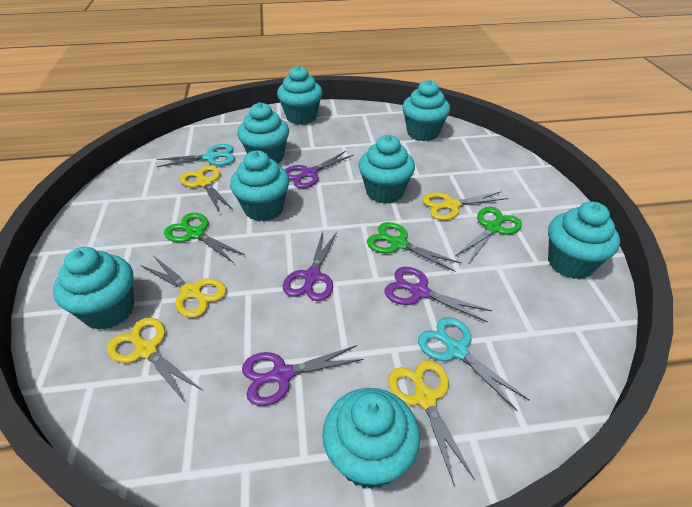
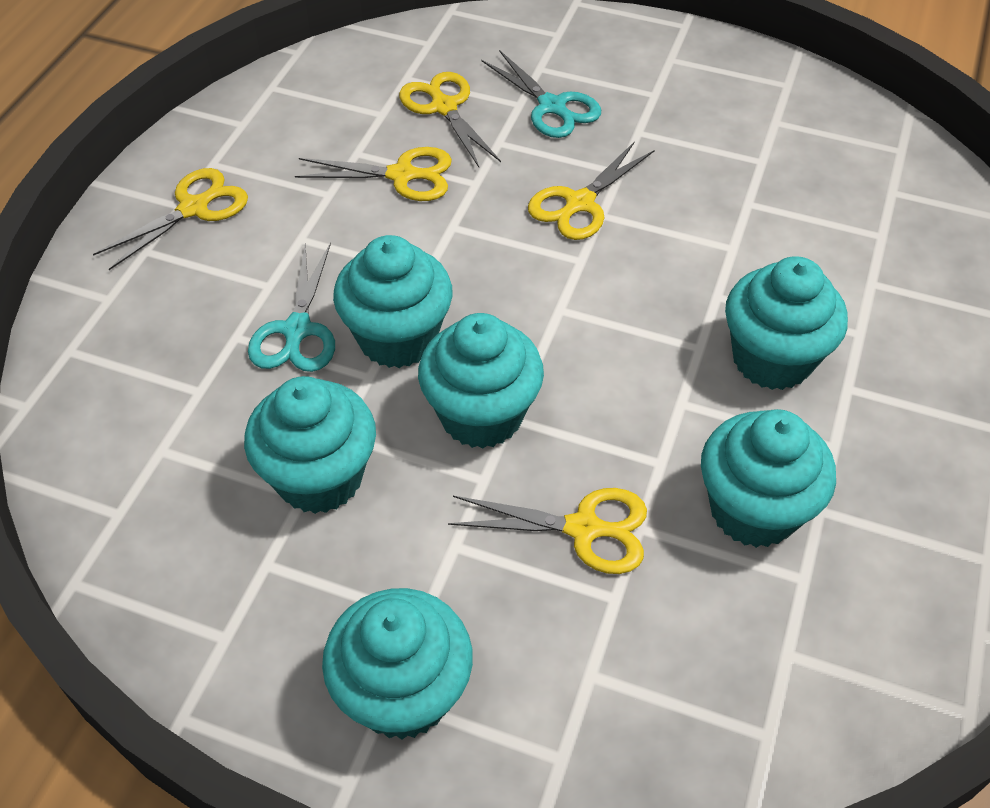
green scissors: 3 -> 0
purple scissors: 4 -> 0
turquoise cupcake: 8 -> 6

